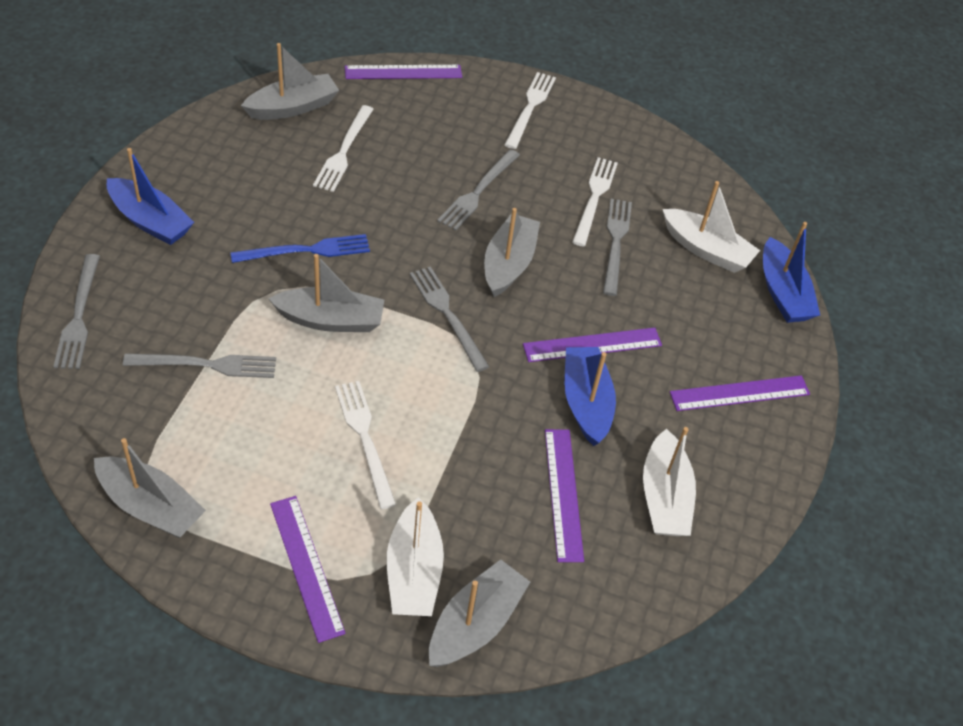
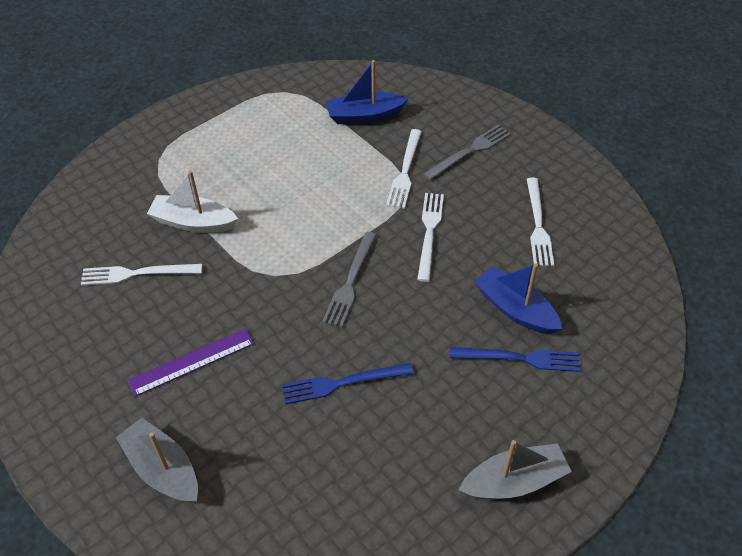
blue boat: 3 -> 2
blue fork: 1 -> 2
grey boat: 5 -> 2
grey fork: 5 -> 2
purple ruler: 5 -> 1
white boat: 3 -> 1

